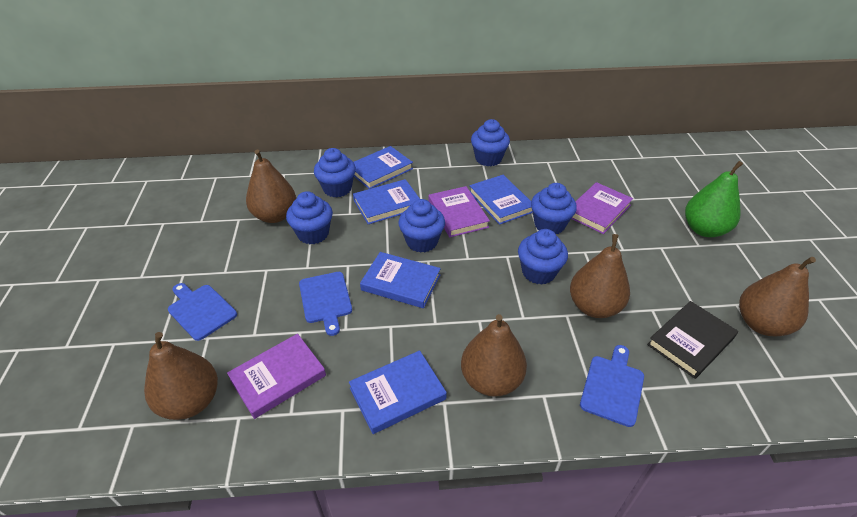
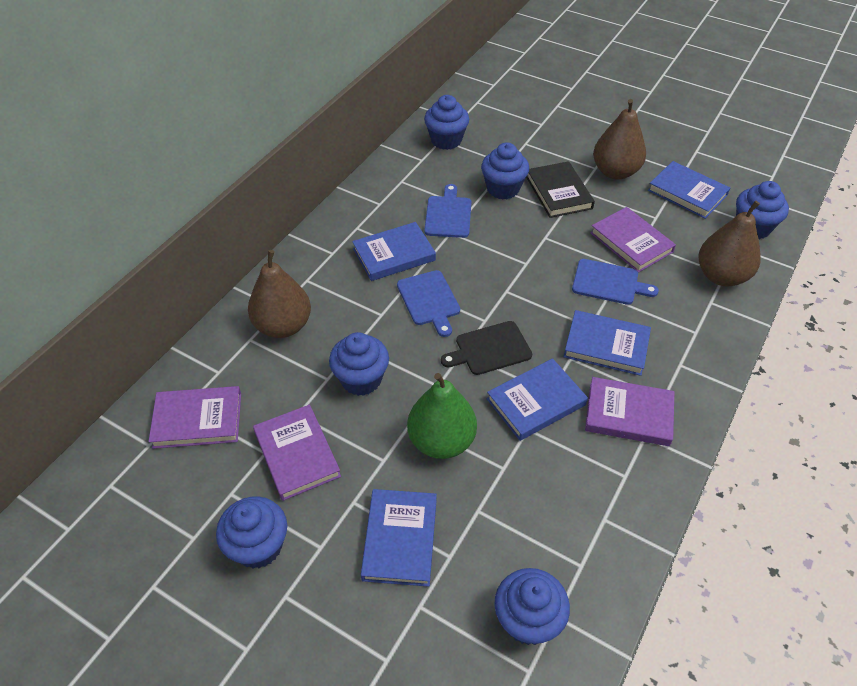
black cutting board: 0 -> 1
brown pear: 5 -> 3
purple book: 3 -> 4

